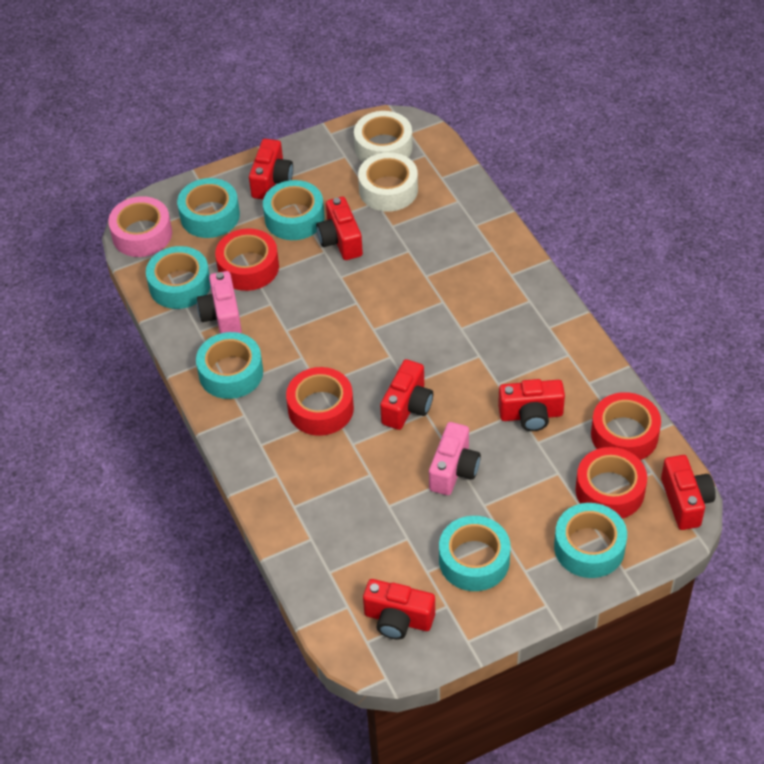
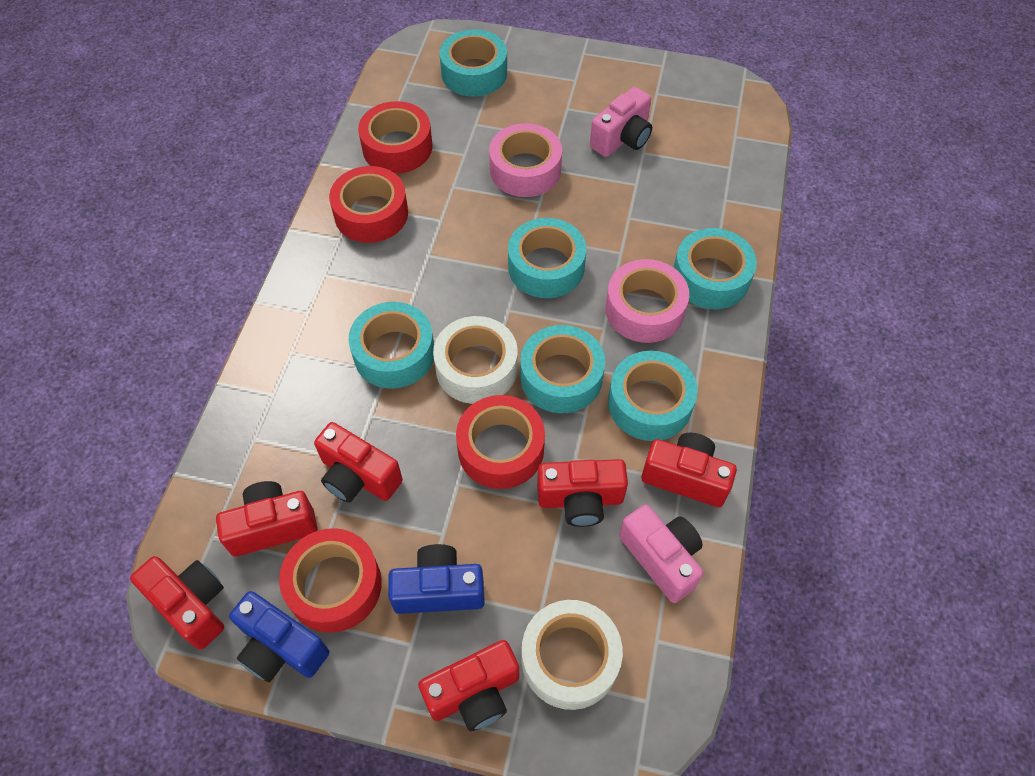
blue camera: 0 -> 2
pink tape: 1 -> 2

